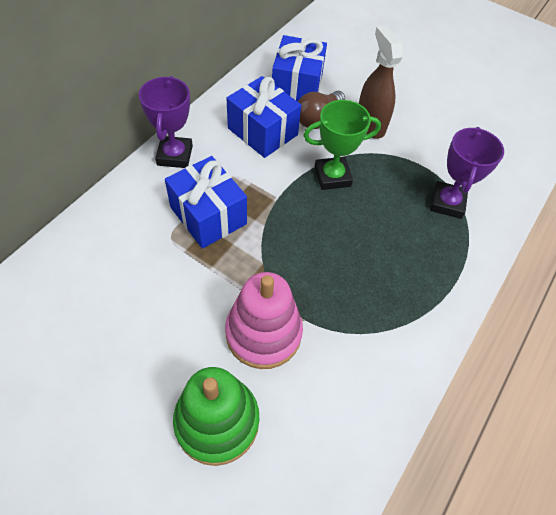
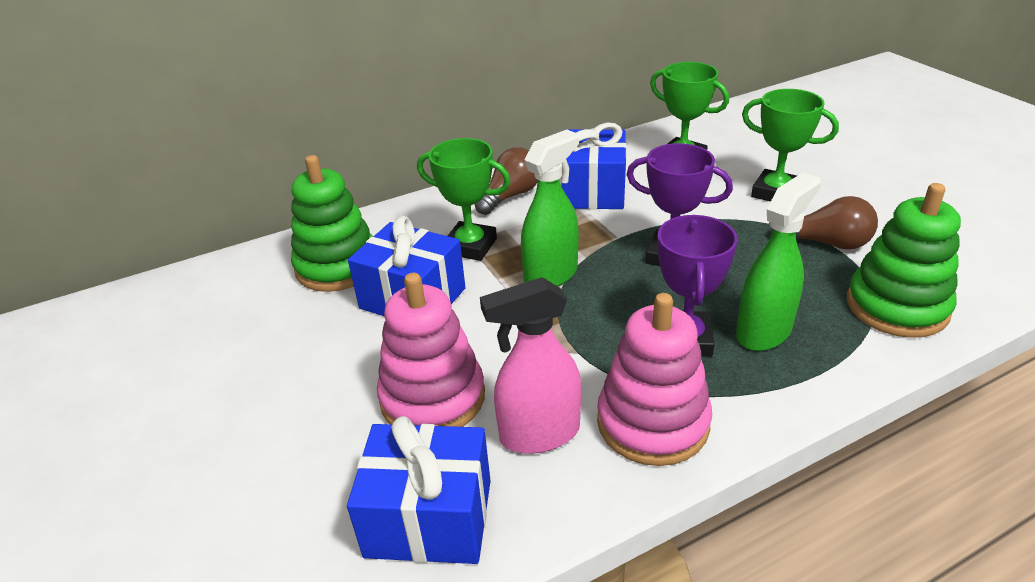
brown light bulb: 1 -> 2
brown spray bottle: 1 -> 0
green spray bottle: 0 -> 2
green stacking toy: 1 -> 2
green trophy: 1 -> 3
pink spray bottle: 0 -> 1
pink stacking toy: 1 -> 2

